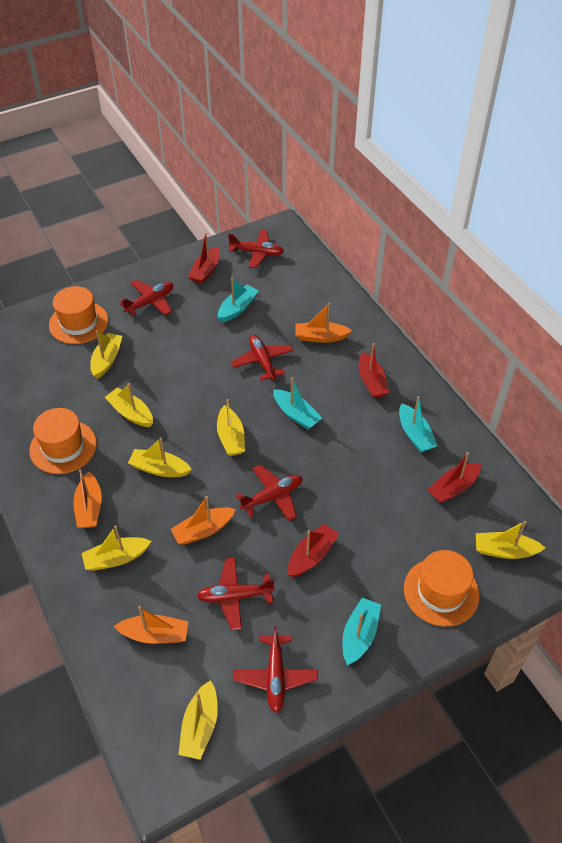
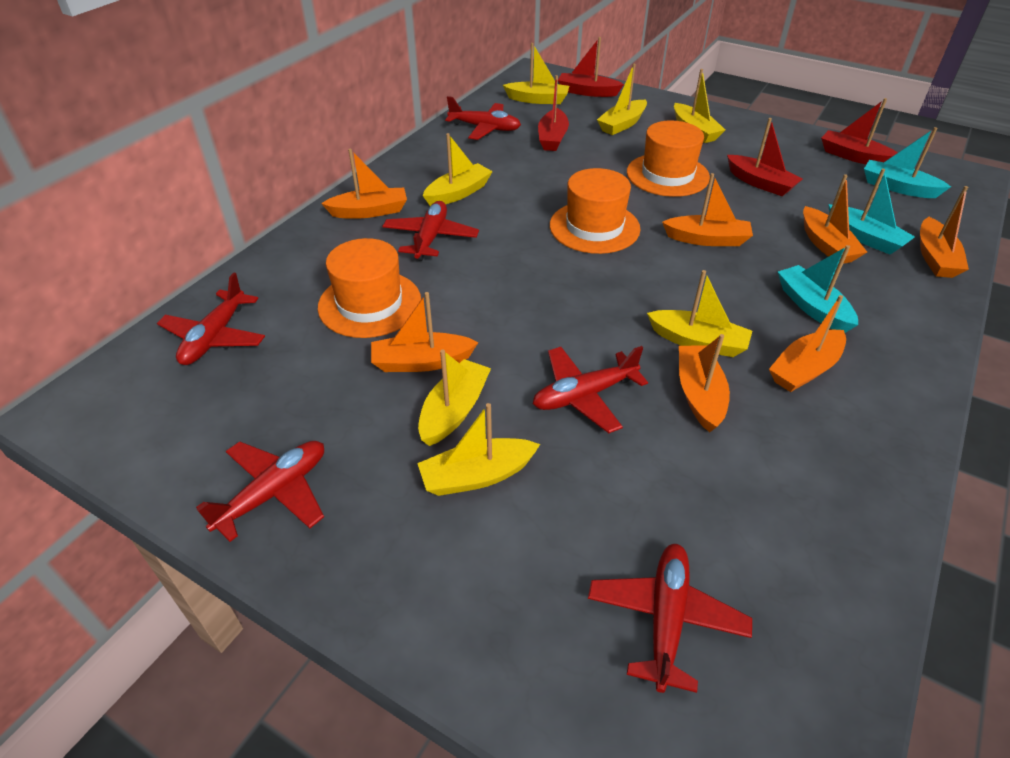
orange boat: 4 -> 7
turquoise boat: 4 -> 3

